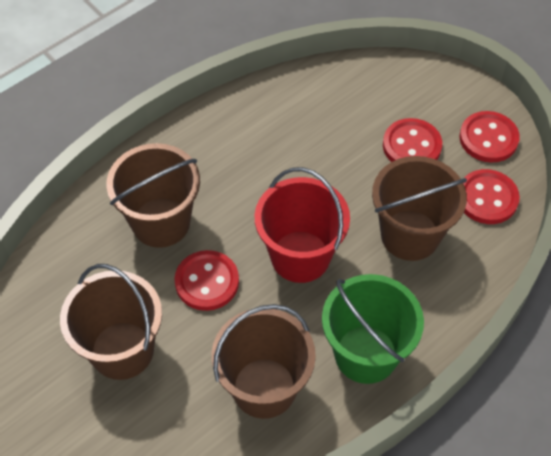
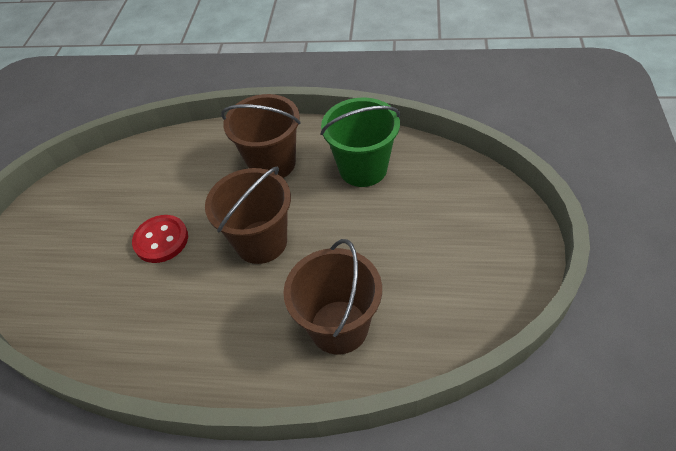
brown bucket: 4 -> 3
red bucket: 1 -> 0
red button: 4 -> 1

